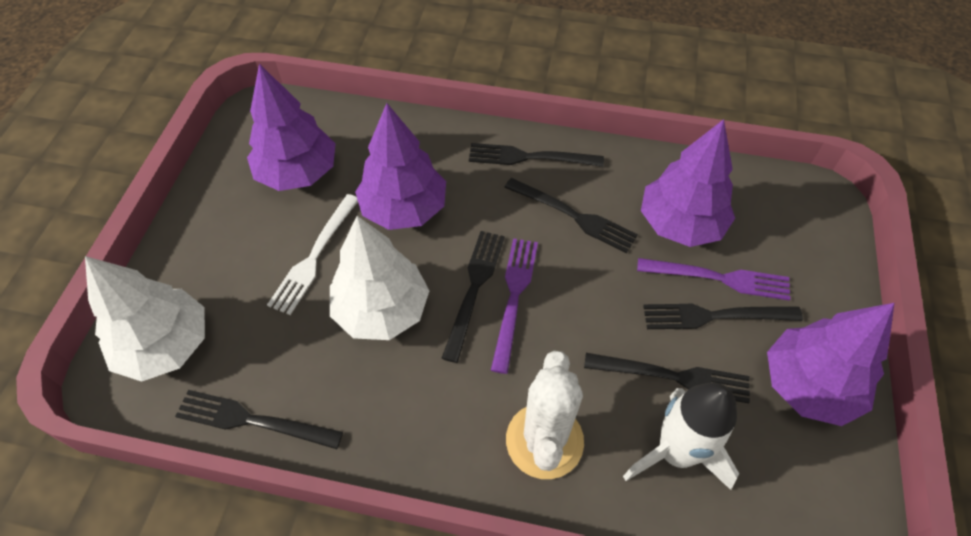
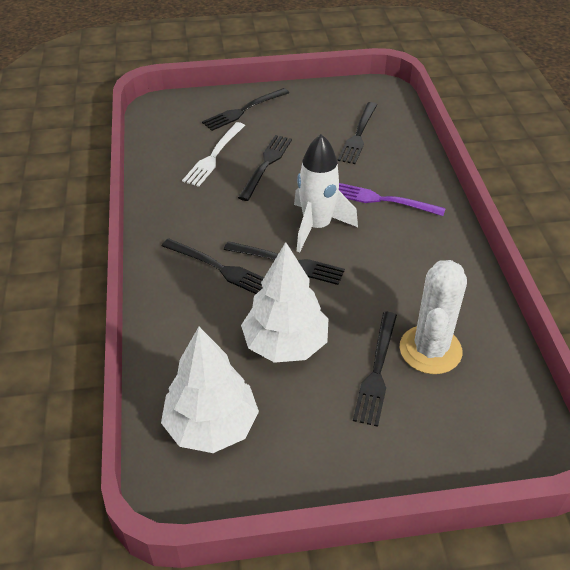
purple fork: 2 -> 1
purple tree: 4 -> 0

